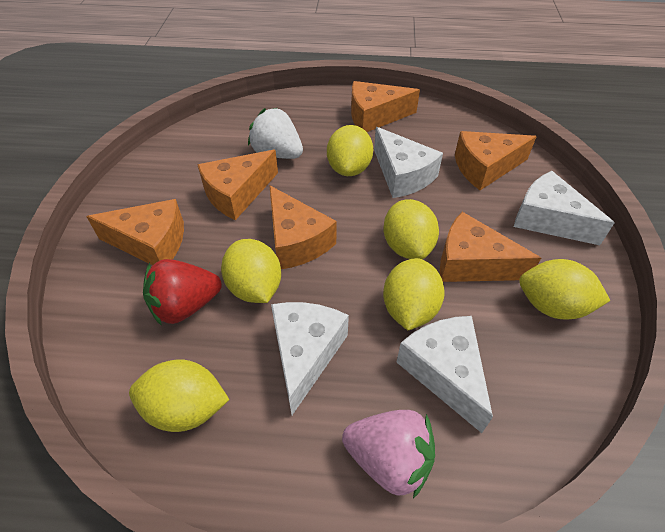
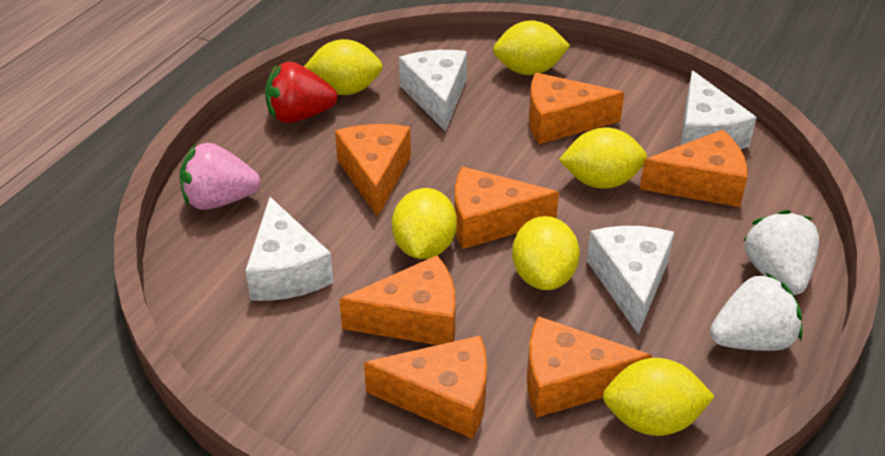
orange cheese: 6 -> 7
white strawberry: 1 -> 2

